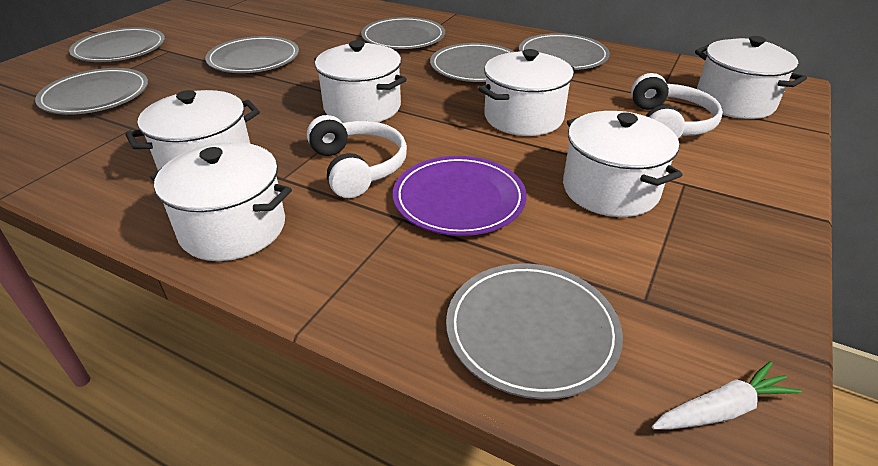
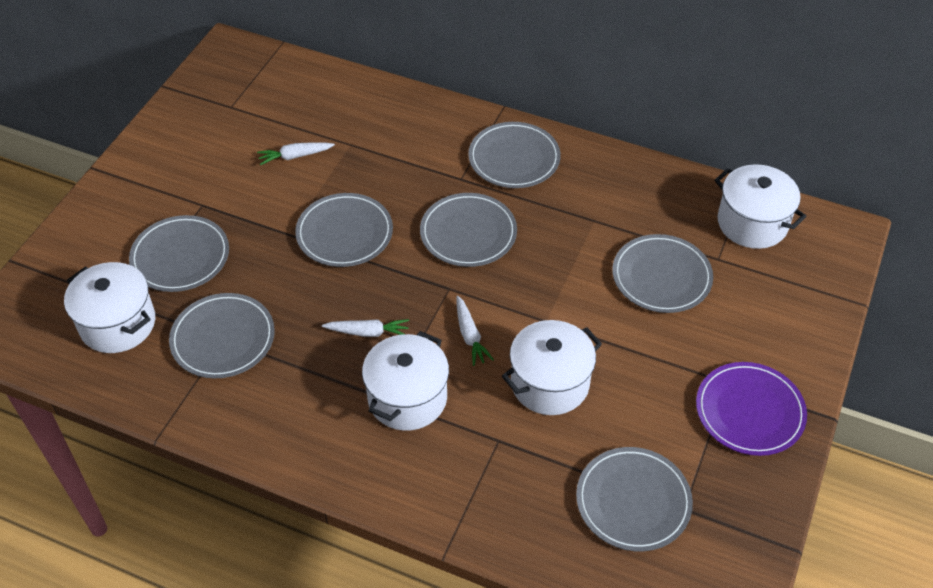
white carrot: 1 -> 3
white headphones: 2 -> 0
white pot: 6 -> 4

